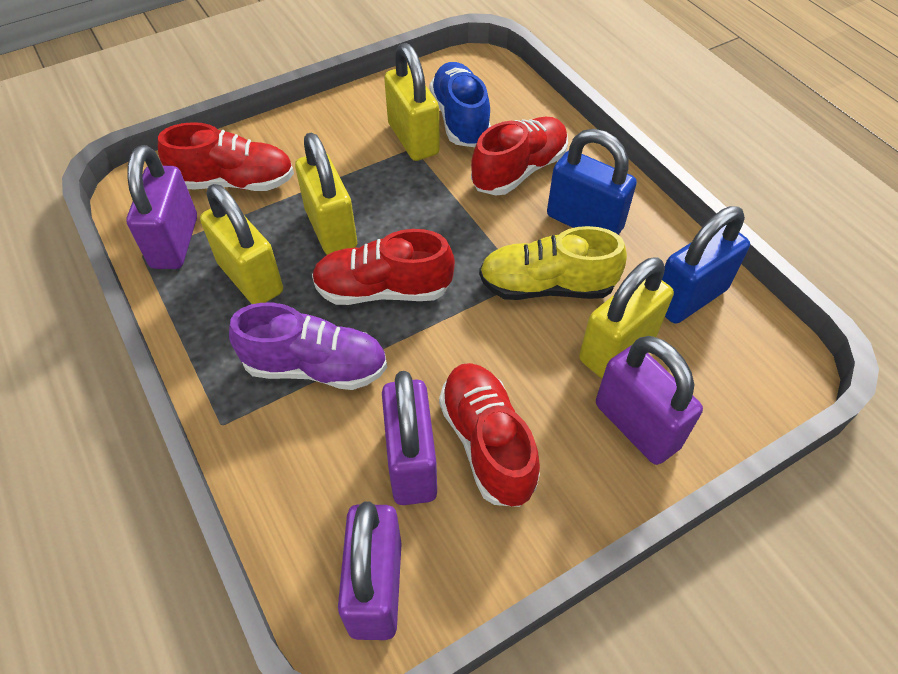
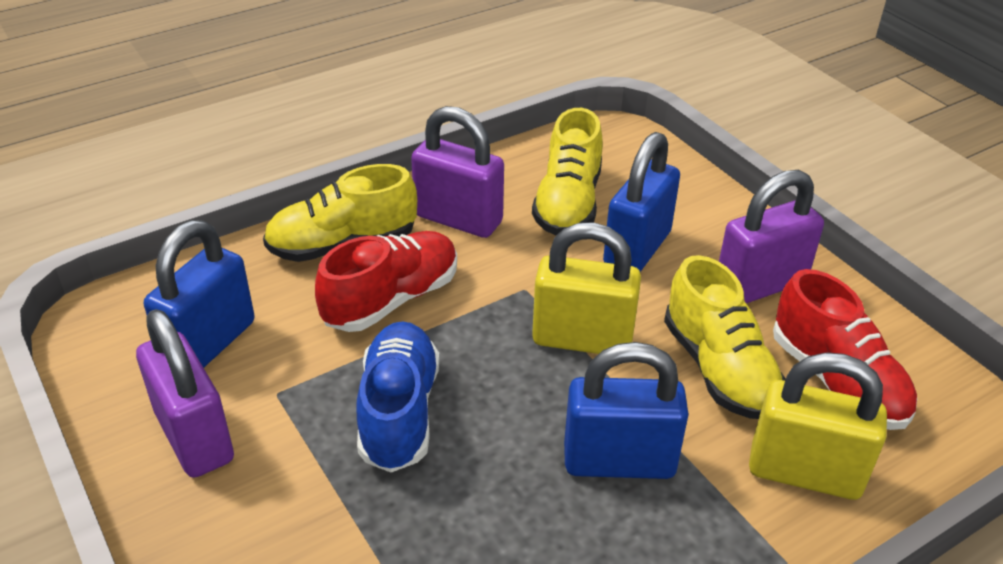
blue padlock: 2 -> 3
purple padlock: 4 -> 3
purple shoe: 1 -> 0
red shoe: 4 -> 2
yellow padlock: 4 -> 2
yellow shoe: 1 -> 3

